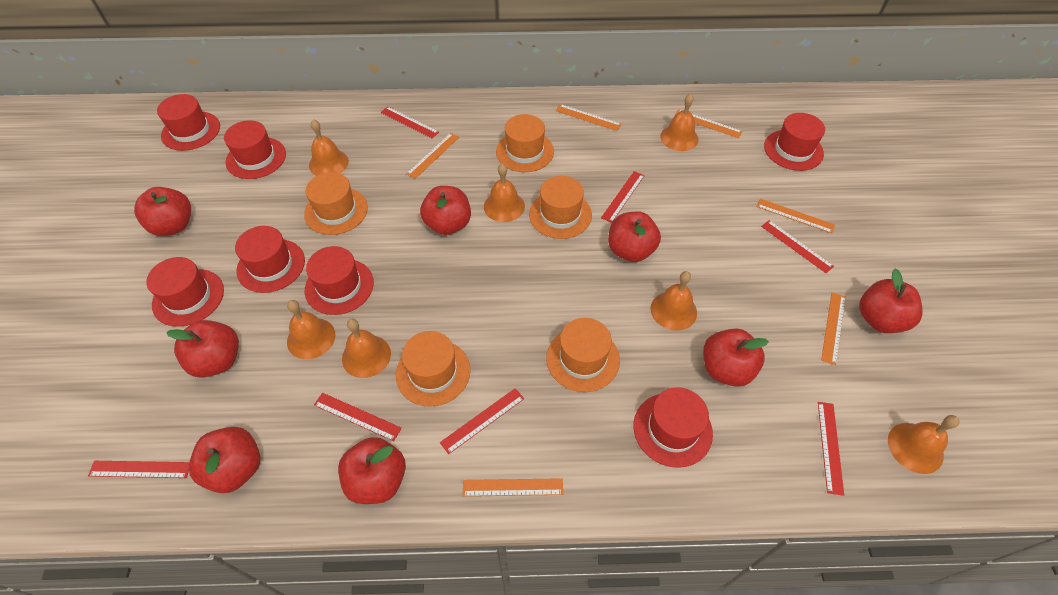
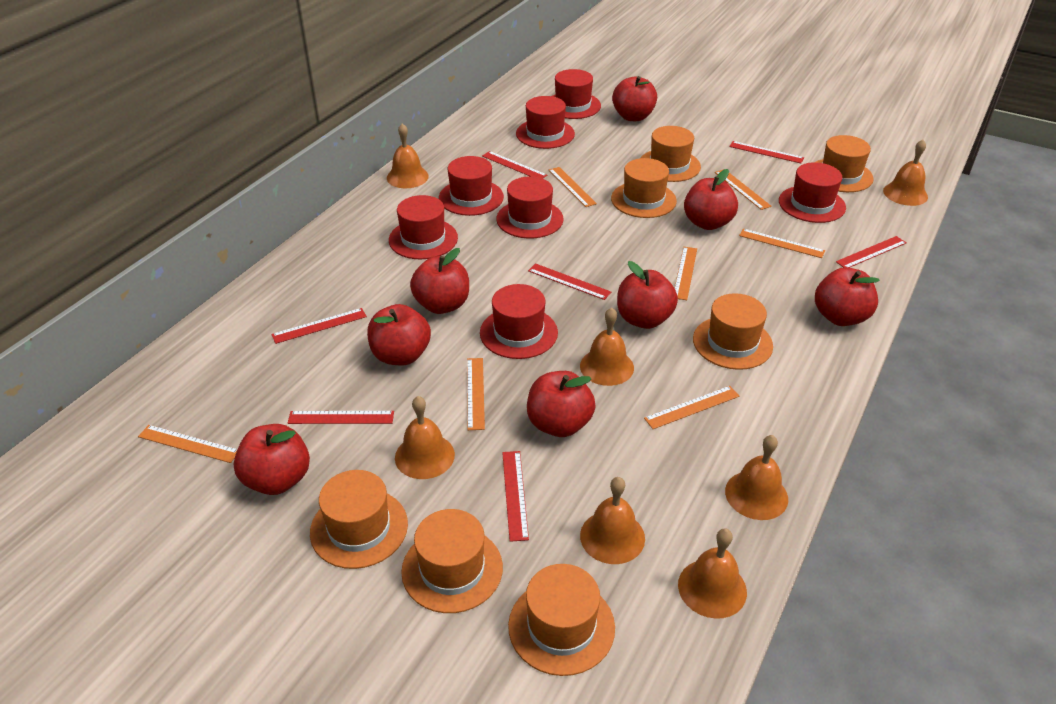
orange hat: 5 -> 7
orange ruler: 6 -> 7

